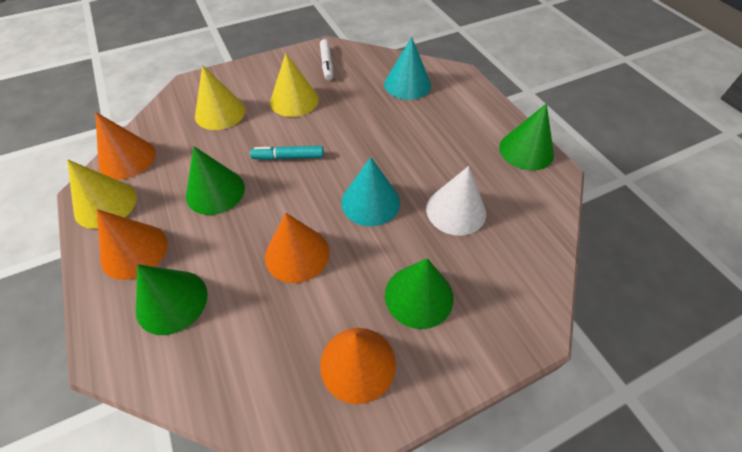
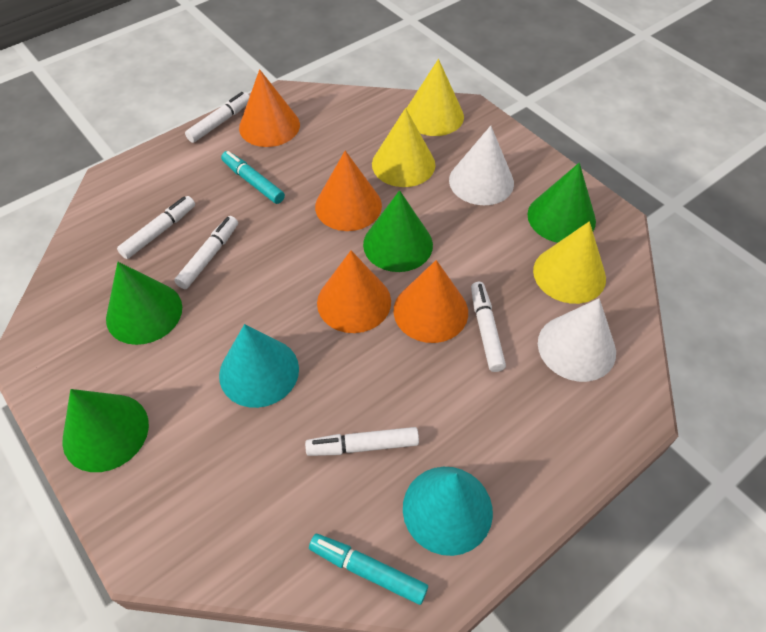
turquoise marker: 1 -> 2
white cone: 1 -> 2
white marker: 1 -> 5

